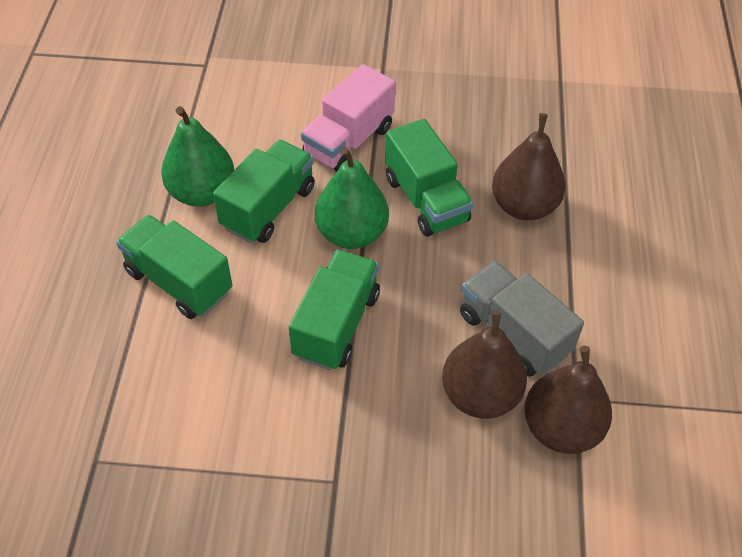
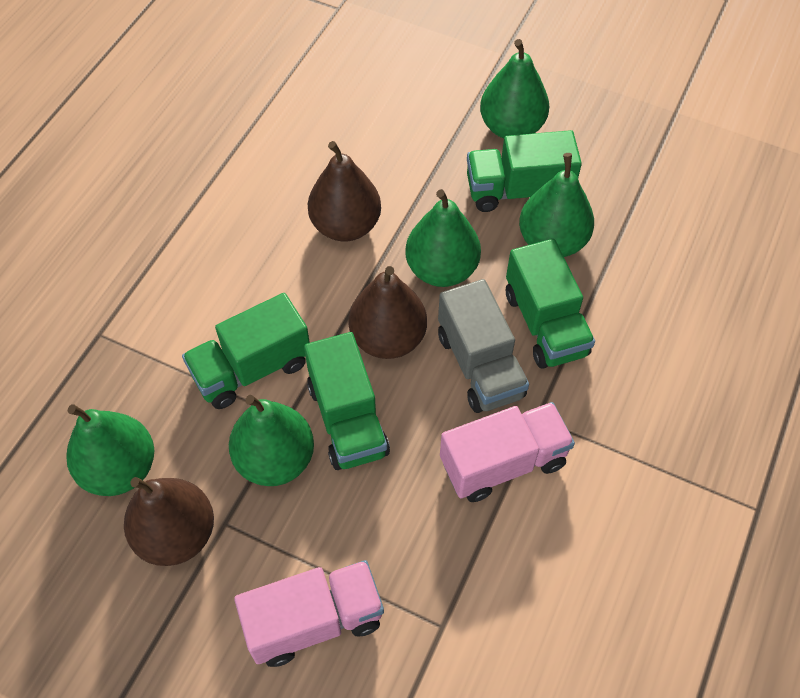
green pear: 2 -> 5
pink truck: 1 -> 2

